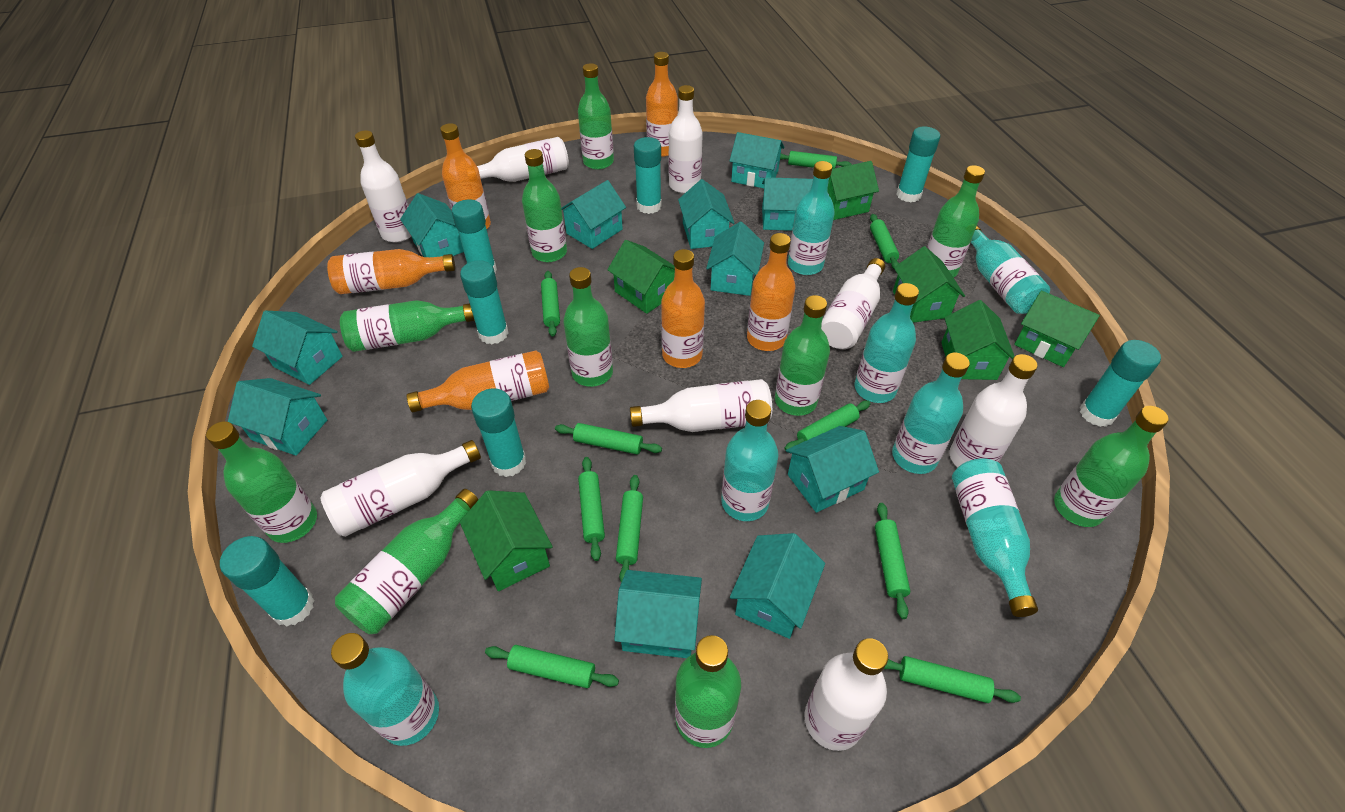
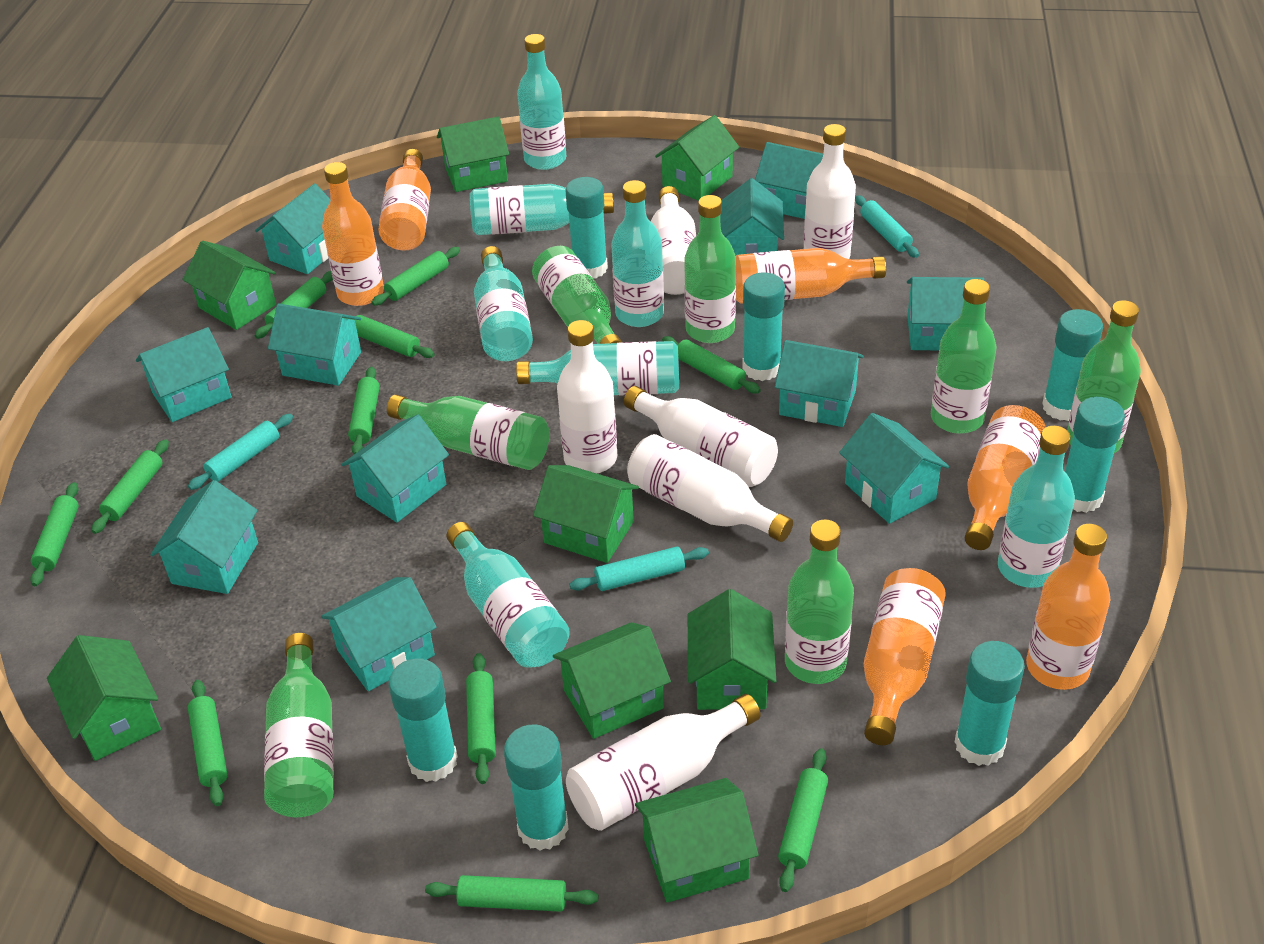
green bottle: 10 -> 7
green house: 6 -> 8
green rolling pin: 10 -> 11
turquoise rolling pin: 0 -> 3
white bottle: 8 -> 6

